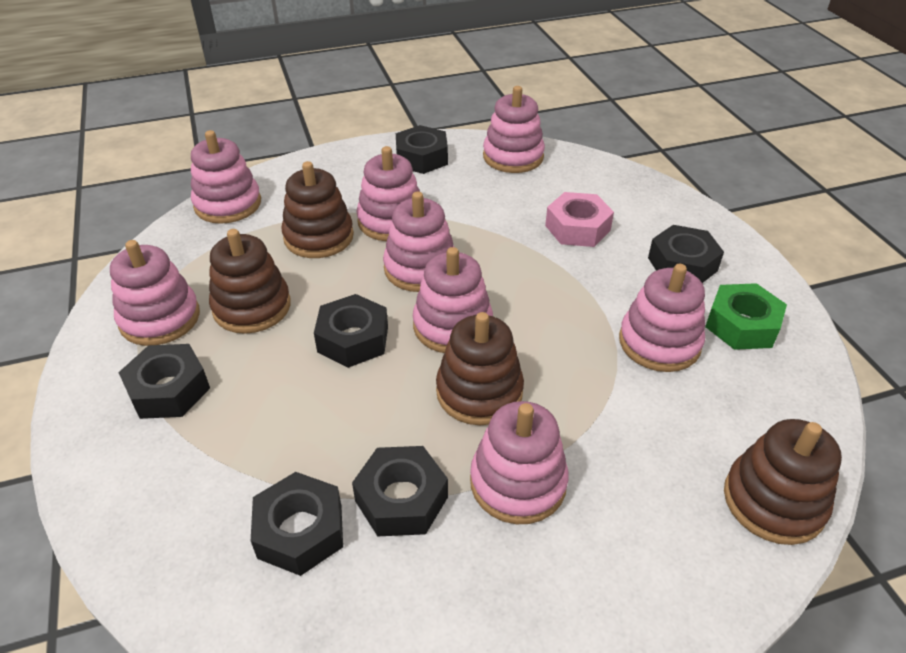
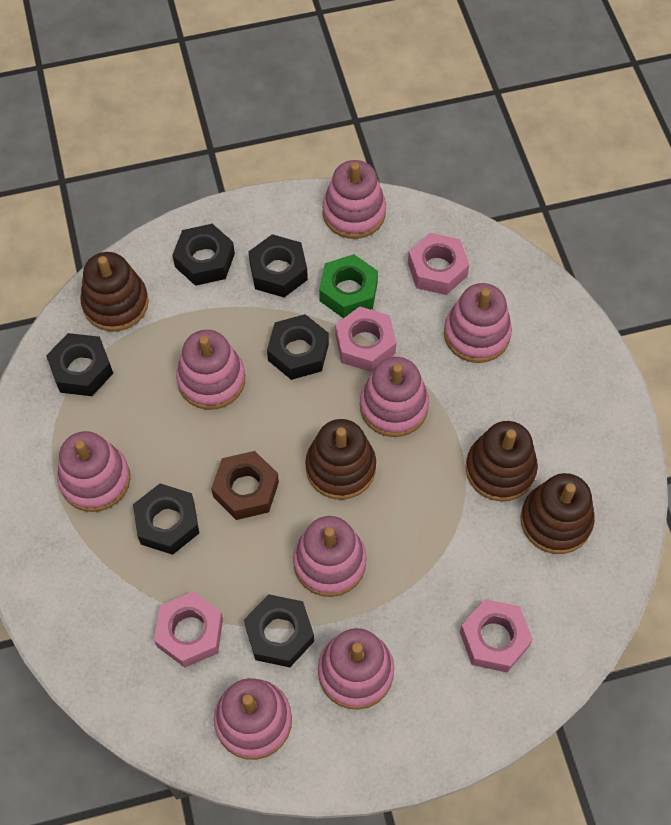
brown nut: 0 -> 1
pink nut: 1 -> 4

